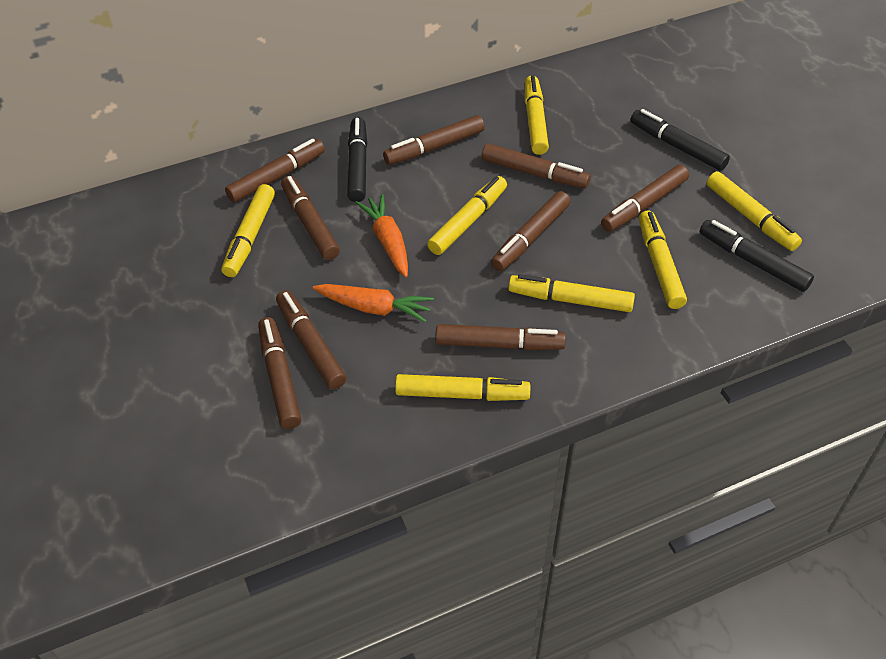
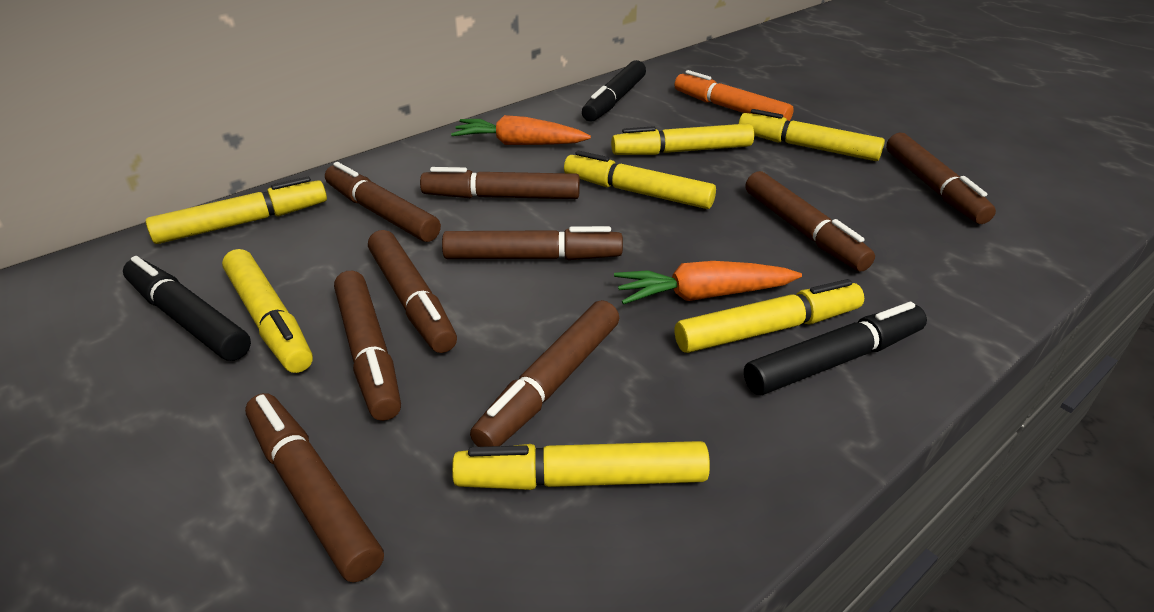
orange marker: 0 -> 1

